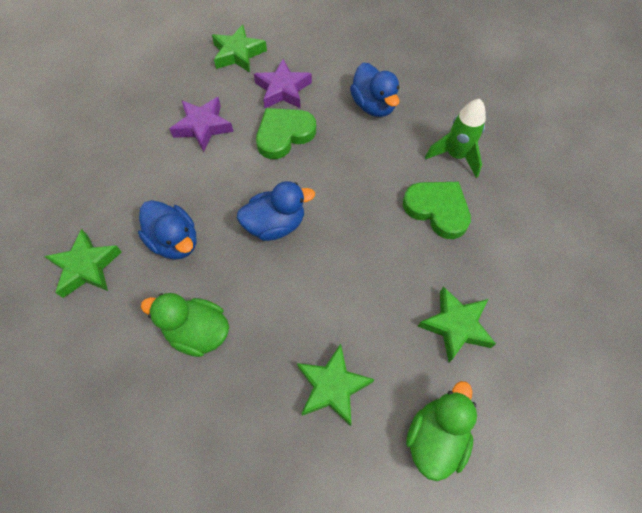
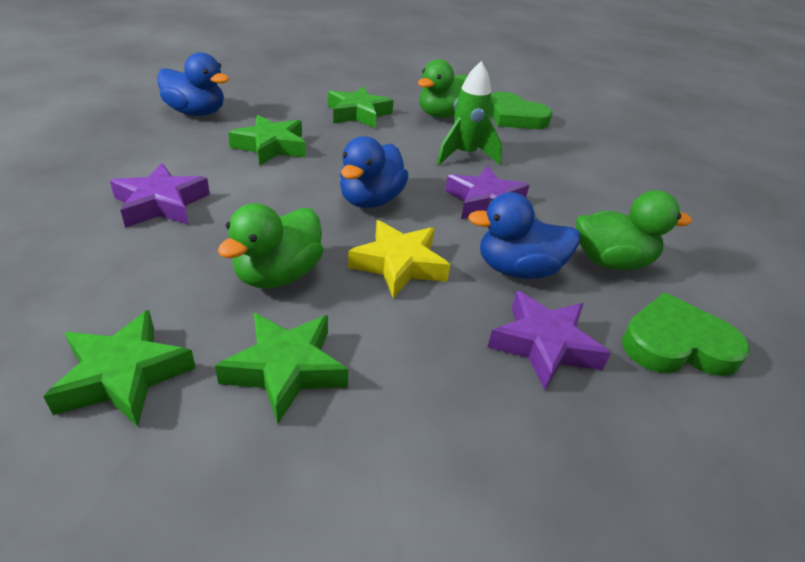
green duck: 2 -> 3
purple star: 2 -> 3
yellow star: 0 -> 1

